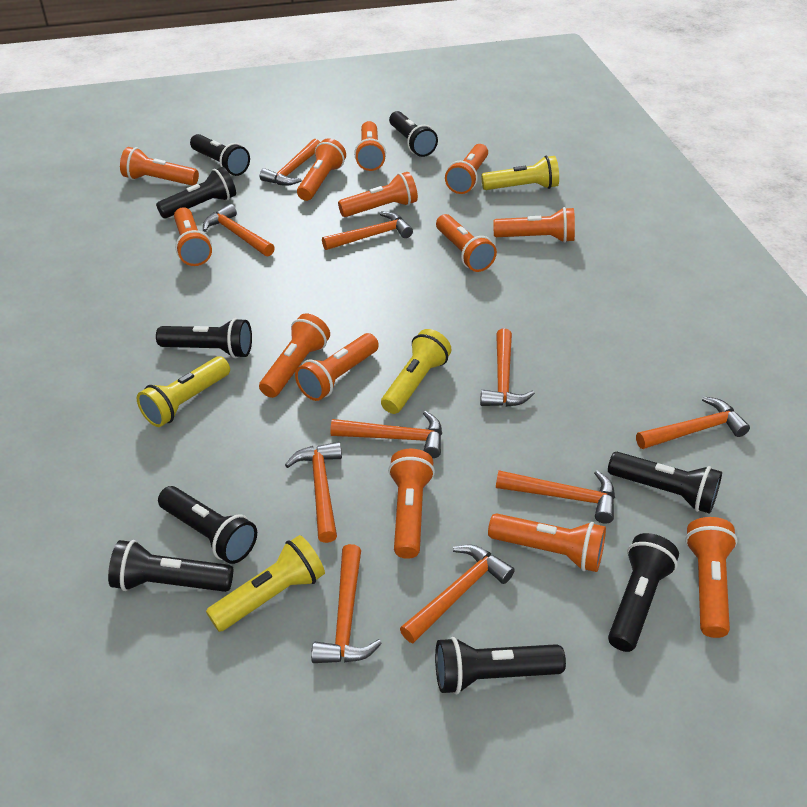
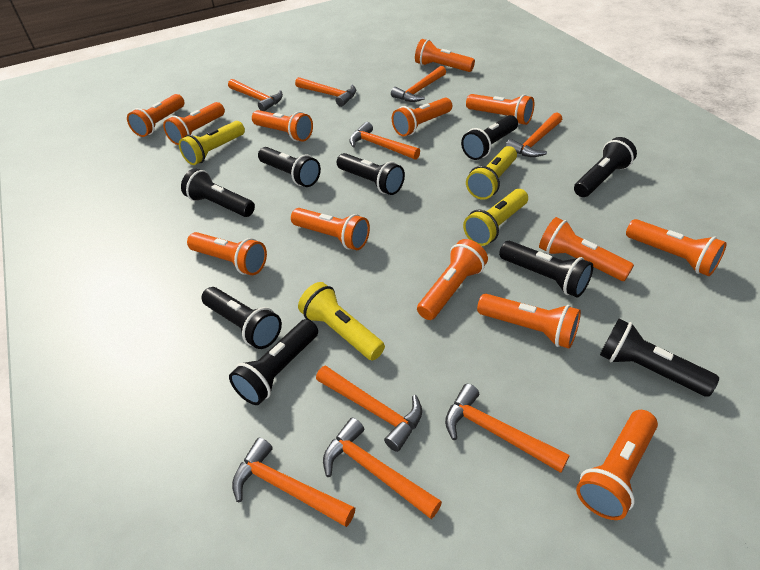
orange hammer: 10 -> 9

